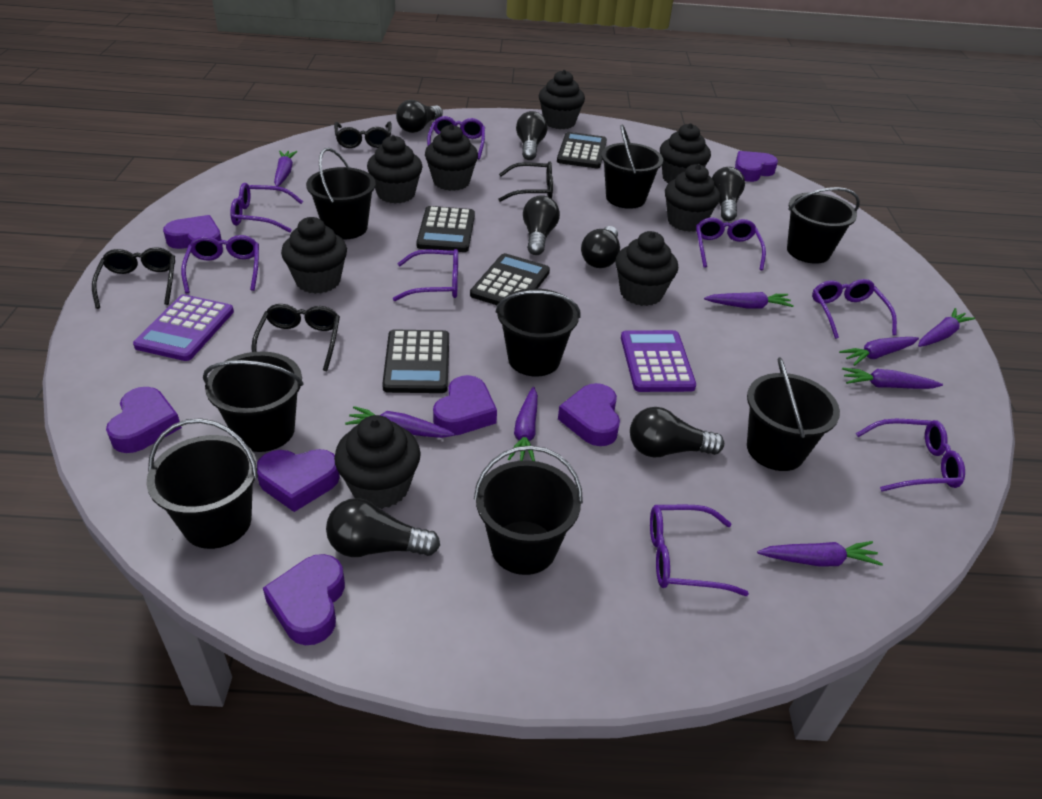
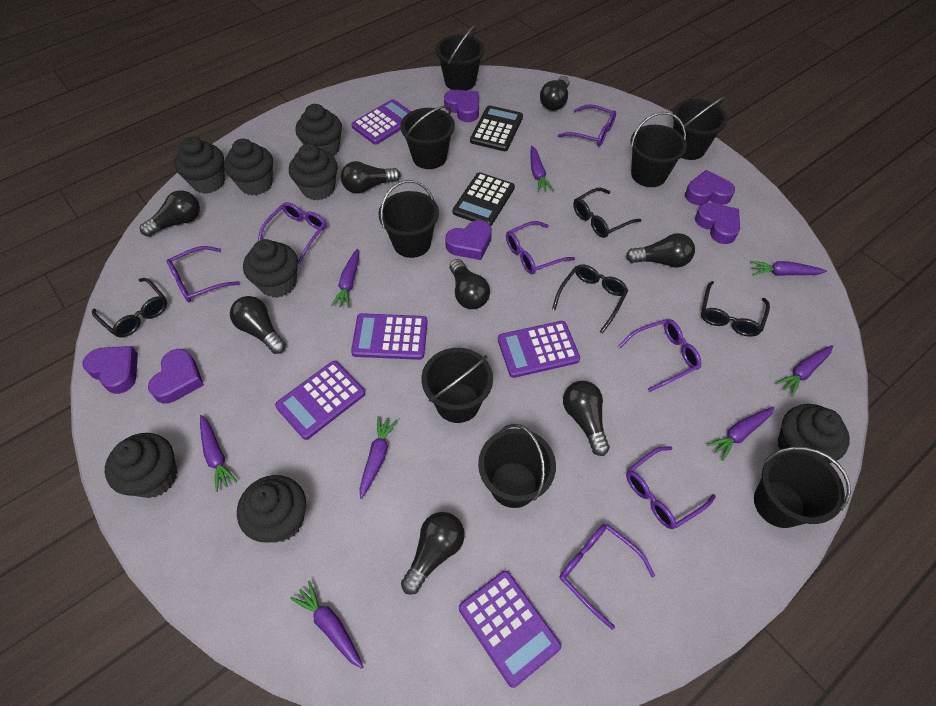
black calculator: 4 -> 2
black light bulb: 7 -> 8
purple calculator: 2 -> 5
purple glasses: 8 -> 7
purple heart: 7 -> 6

